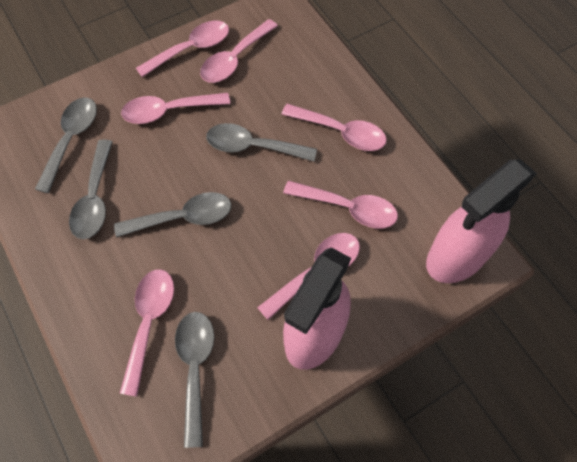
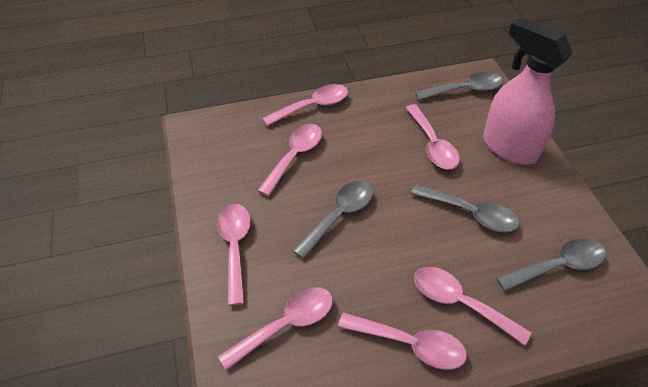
grey spoon: 5 -> 4
pink spray bottle: 2 -> 1

